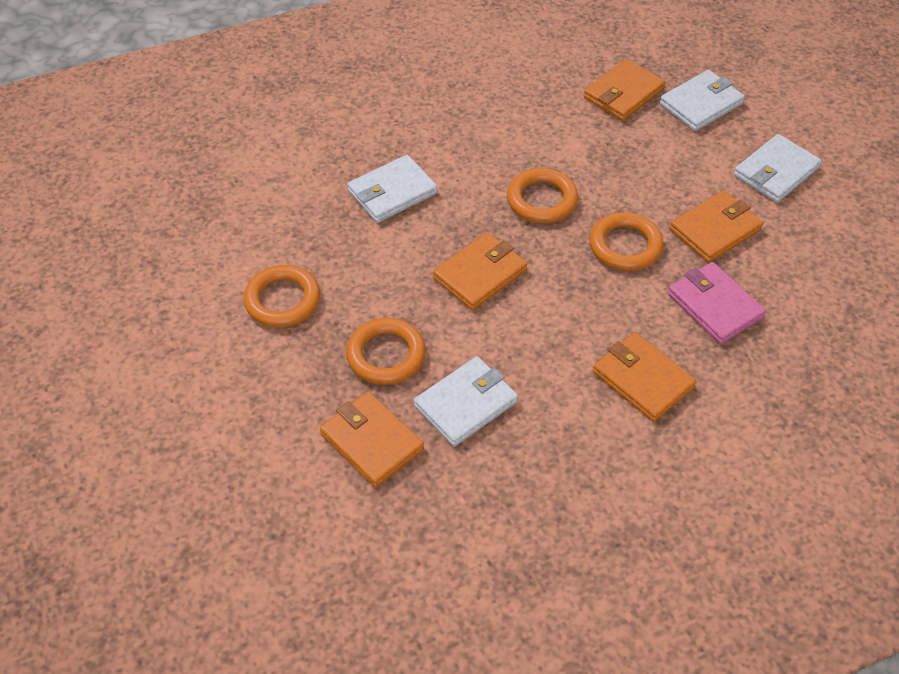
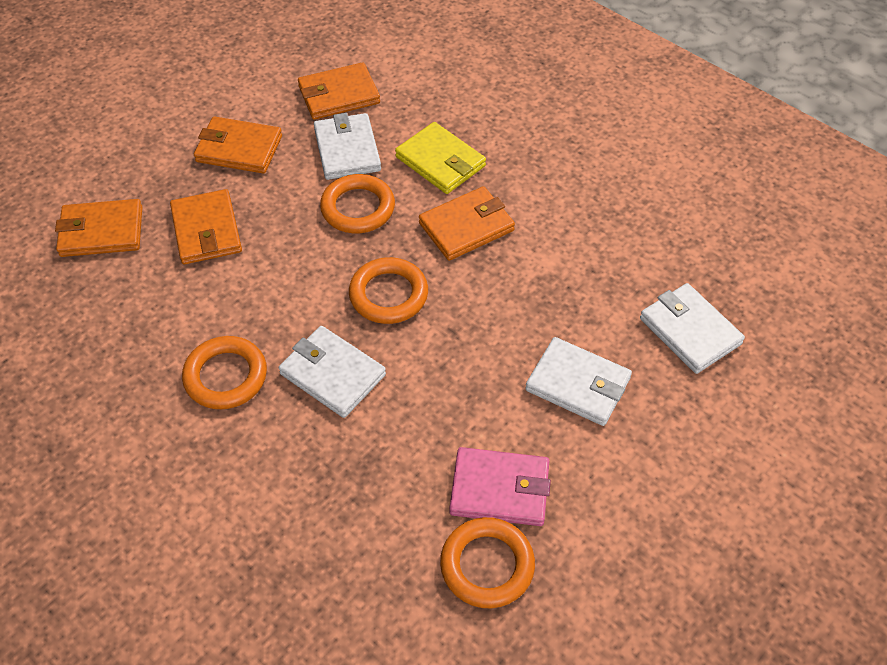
yellow wallet: 0 -> 1

